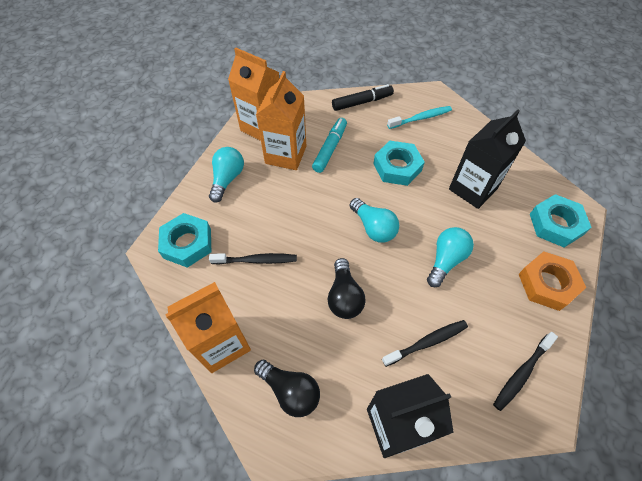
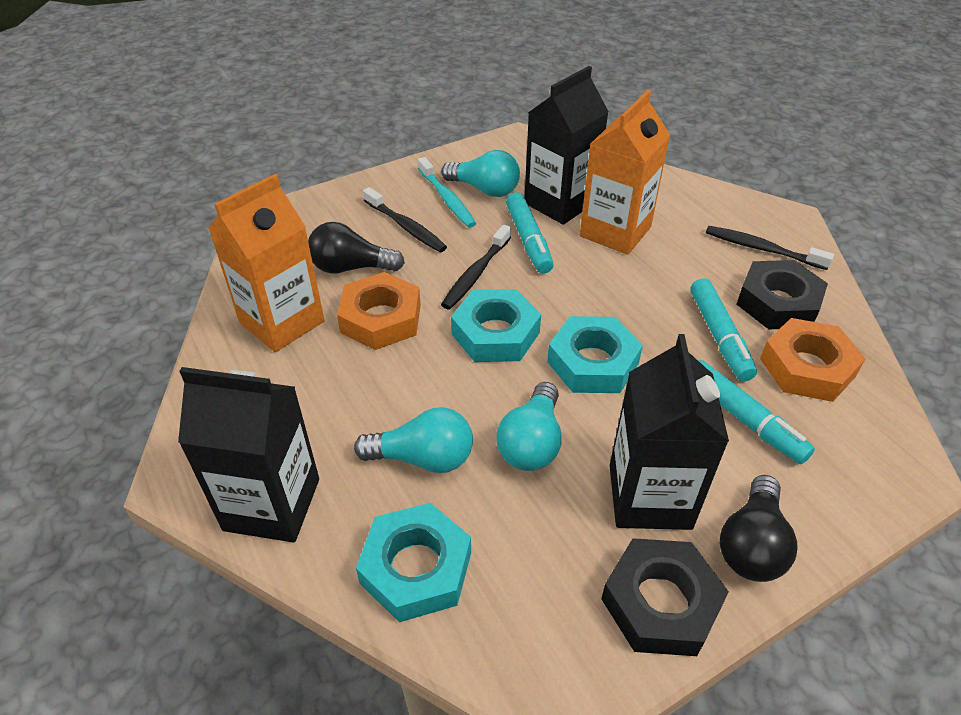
black carton: 2 -> 3
black marker: 1 -> 0
black nut: 0 -> 2
orange carton: 3 -> 2
orange nut: 1 -> 2
turquoise marker: 1 -> 3

